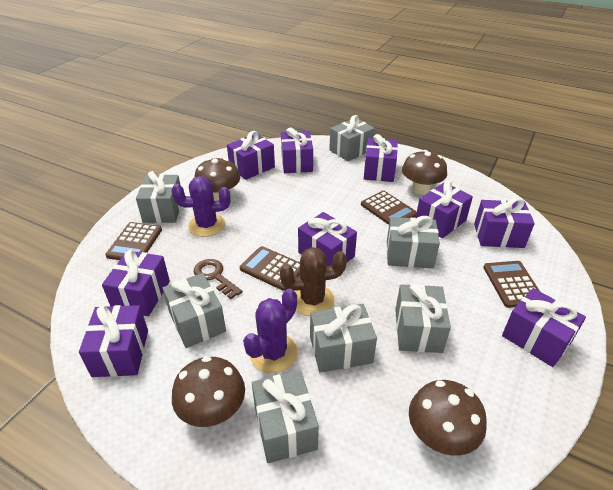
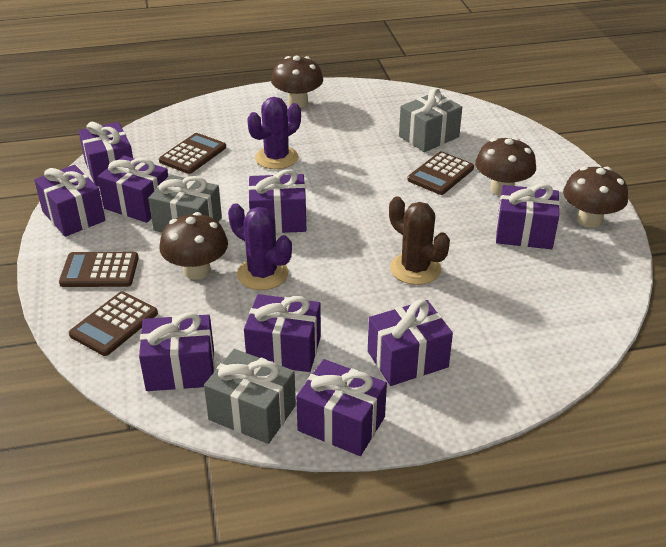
brown key: 1 -> 0
grey gift: 7 -> 3

